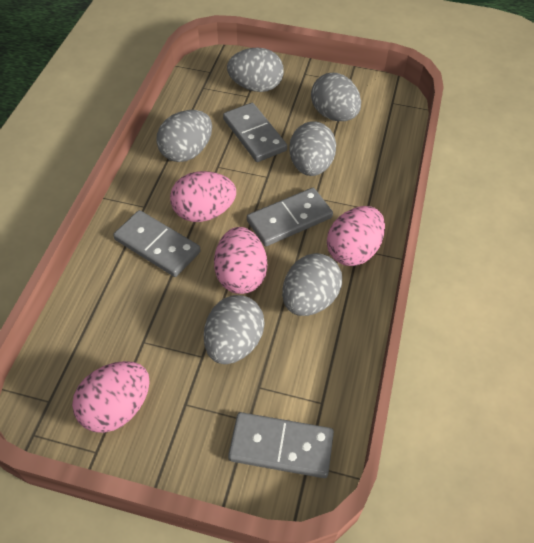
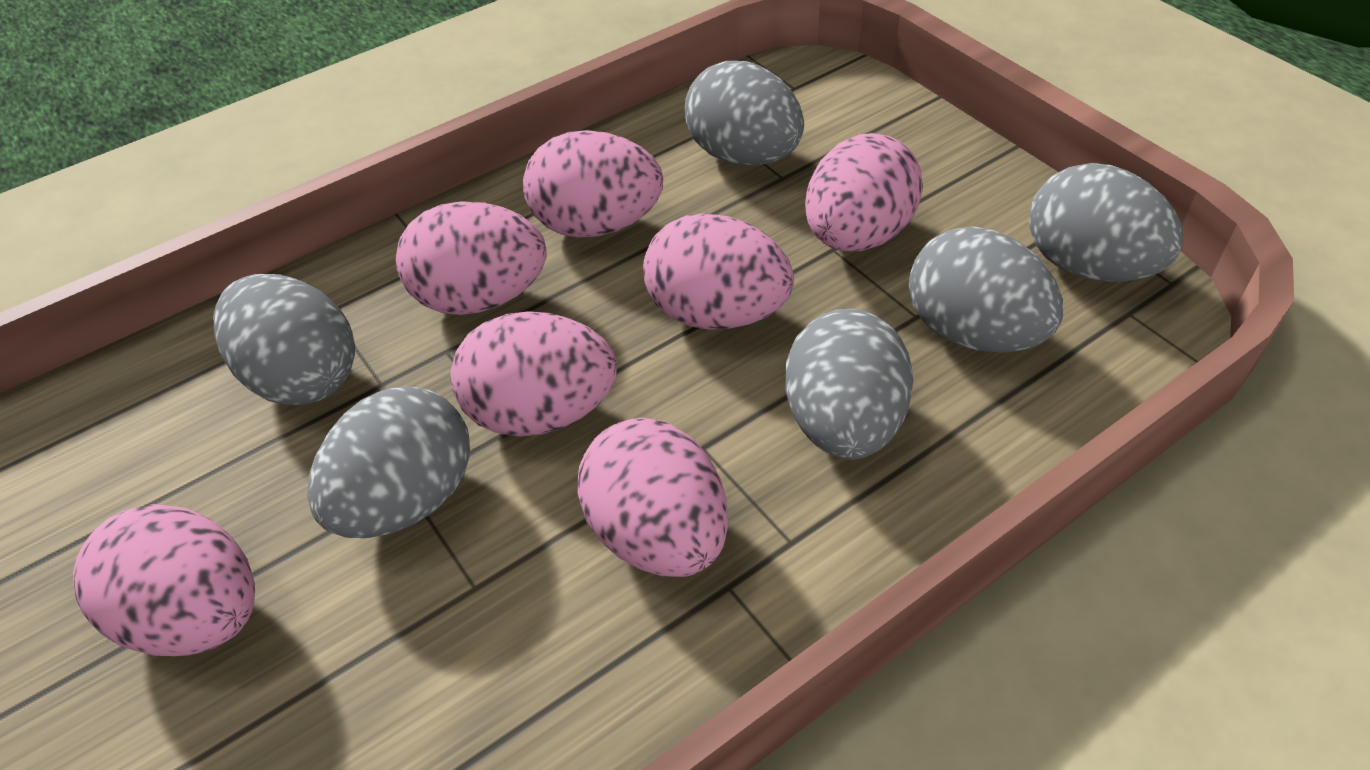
grey domino: 4 -> 0
pink egg: 4 -> 7

